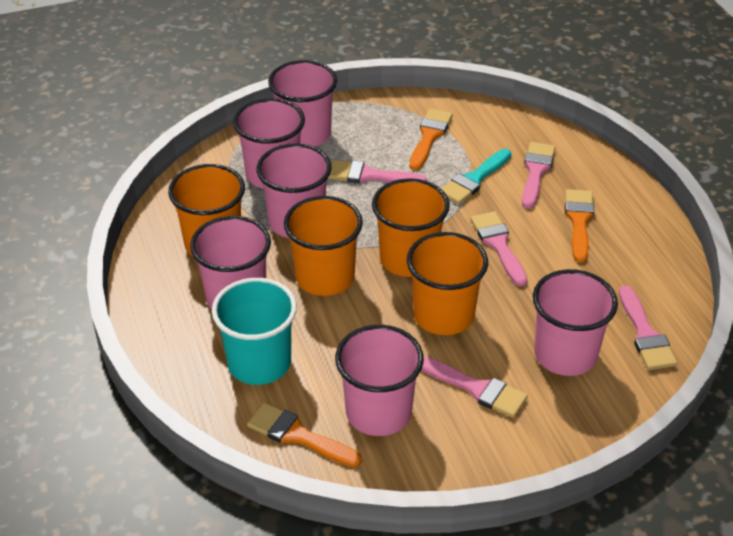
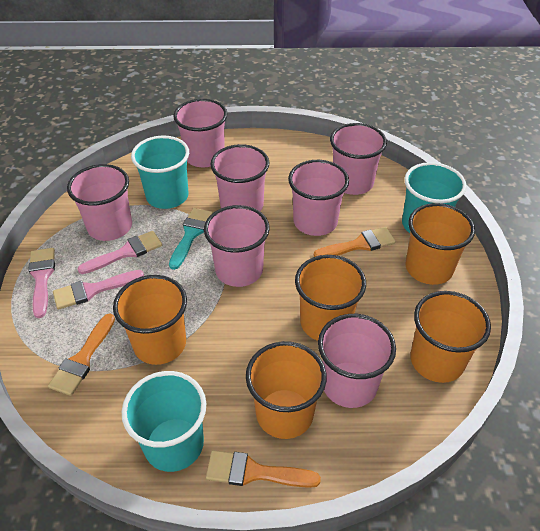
orange cup: 4 -> 5
pink brush: 5 -> 3
pink cup: 6 -> 7
turquoise cup: 1 -> 3

